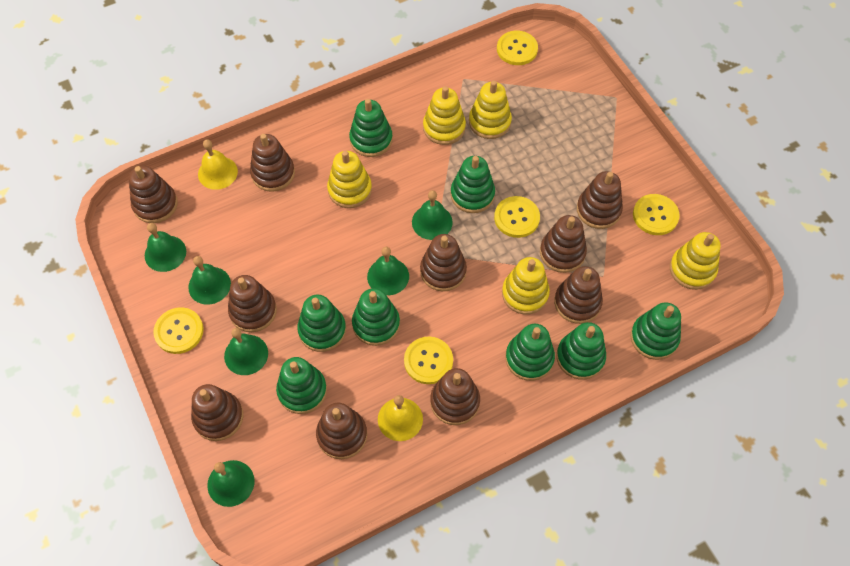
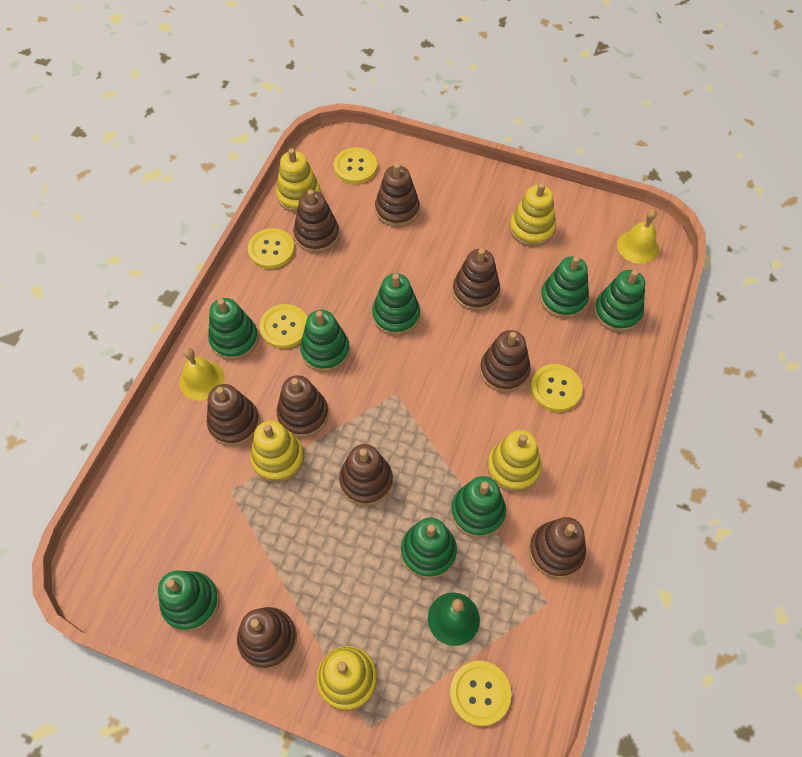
brown stacking toy: 10 -> 9
green bell: 6 -> 1

